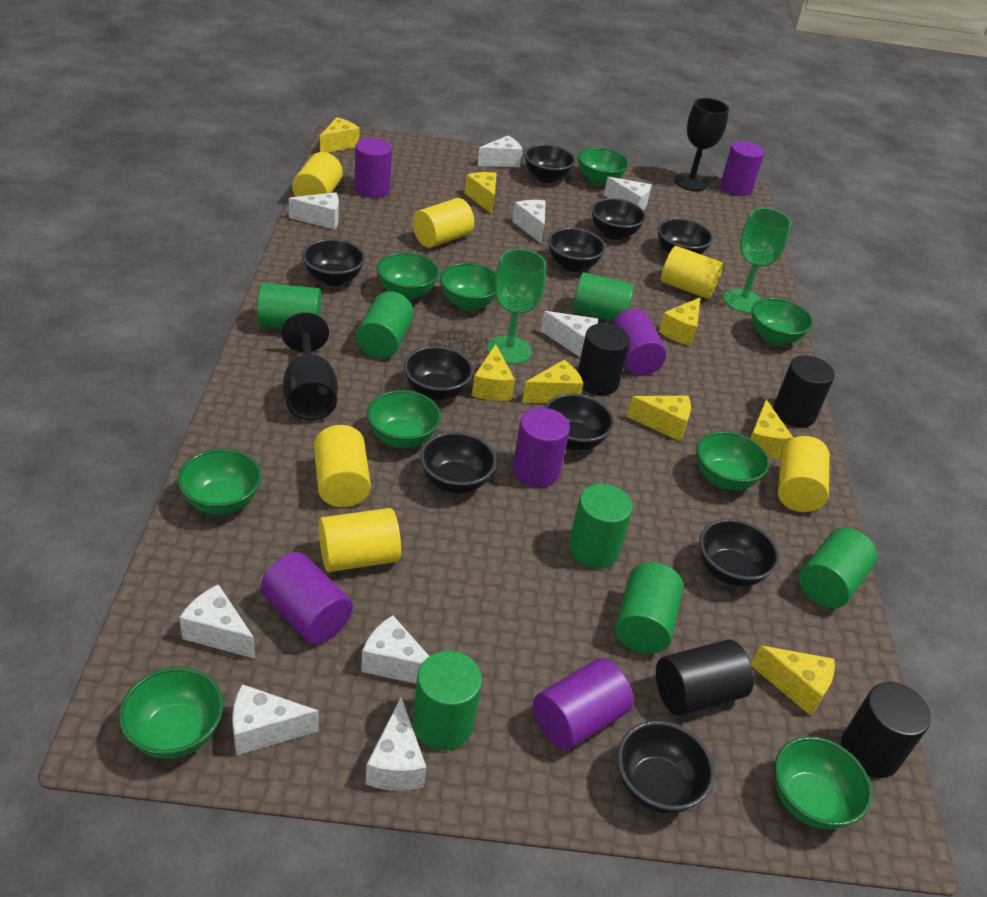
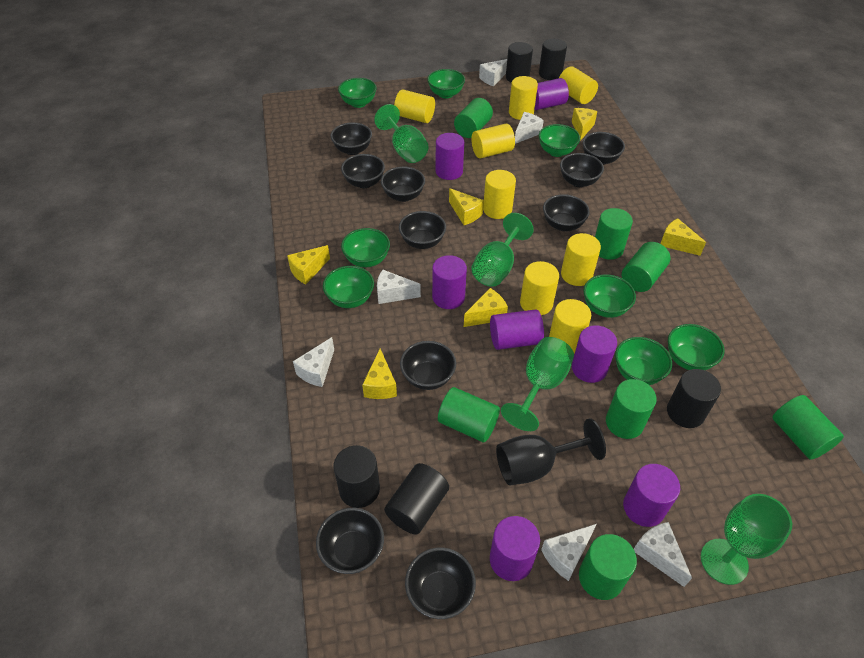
black cylinder: 4 -> 5
black goblet: 2 -> 1
green bowl: 9 -> 8
green goblet: 2 -> 4
purple cylinder: 6 -> 7
white cheese: 9 -> 6
yellow cheese: 8 -> 6
yellow cylinder: 6 -> 8

